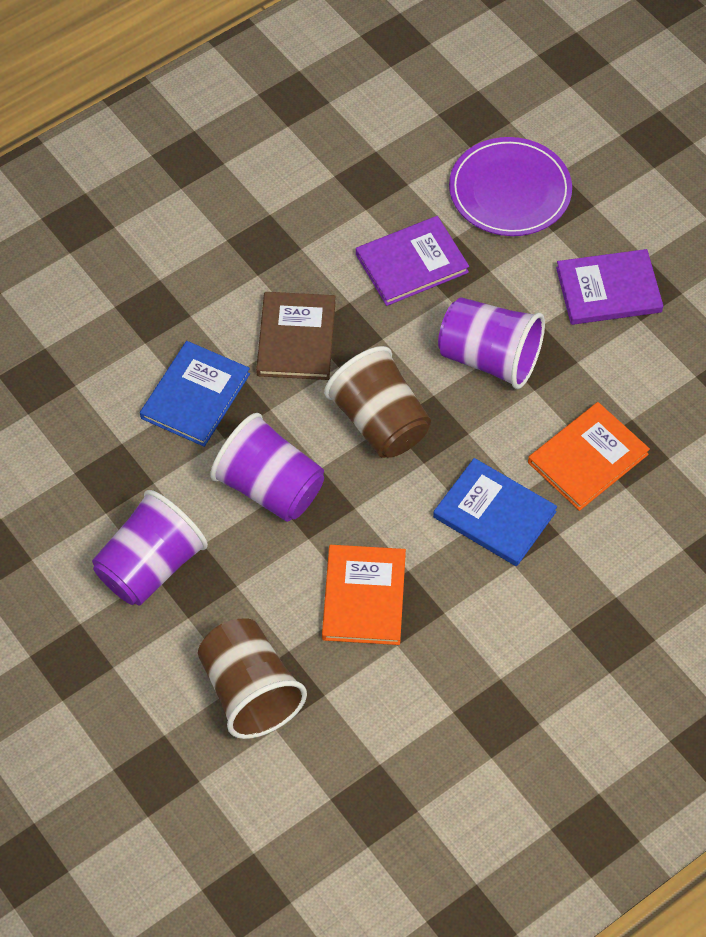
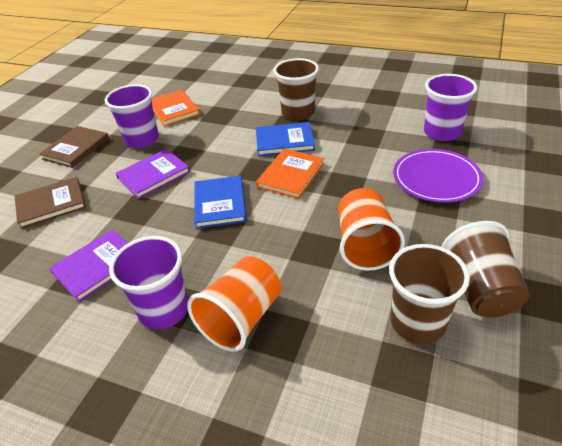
brown book: 1 -> 2
brown cup: 2 -> 3
orange cup: 0 -> 2

